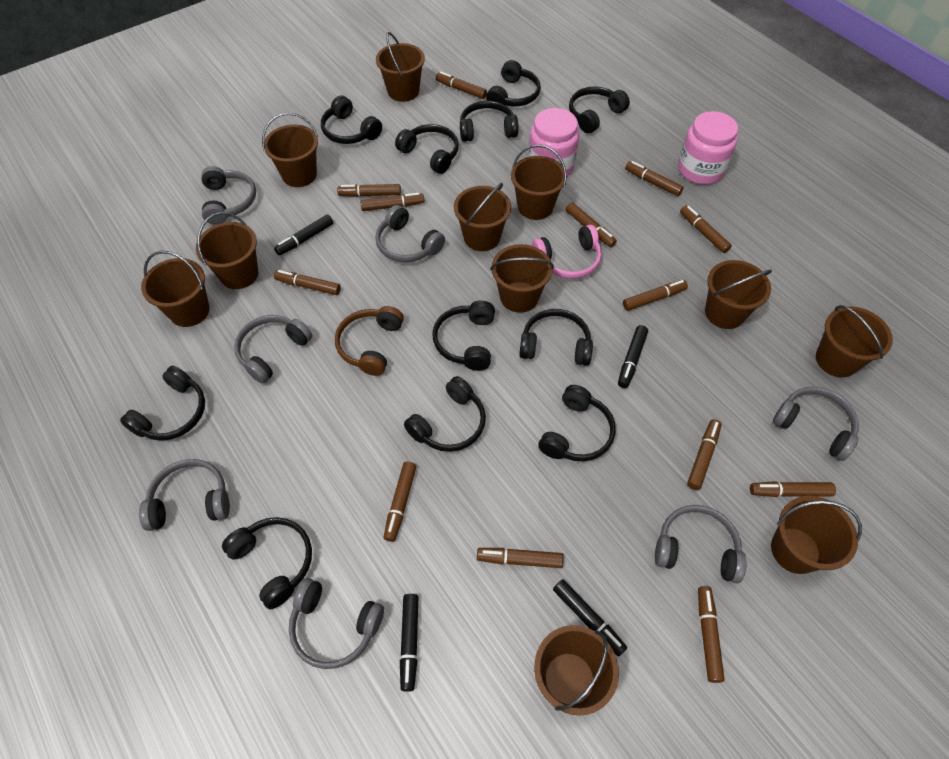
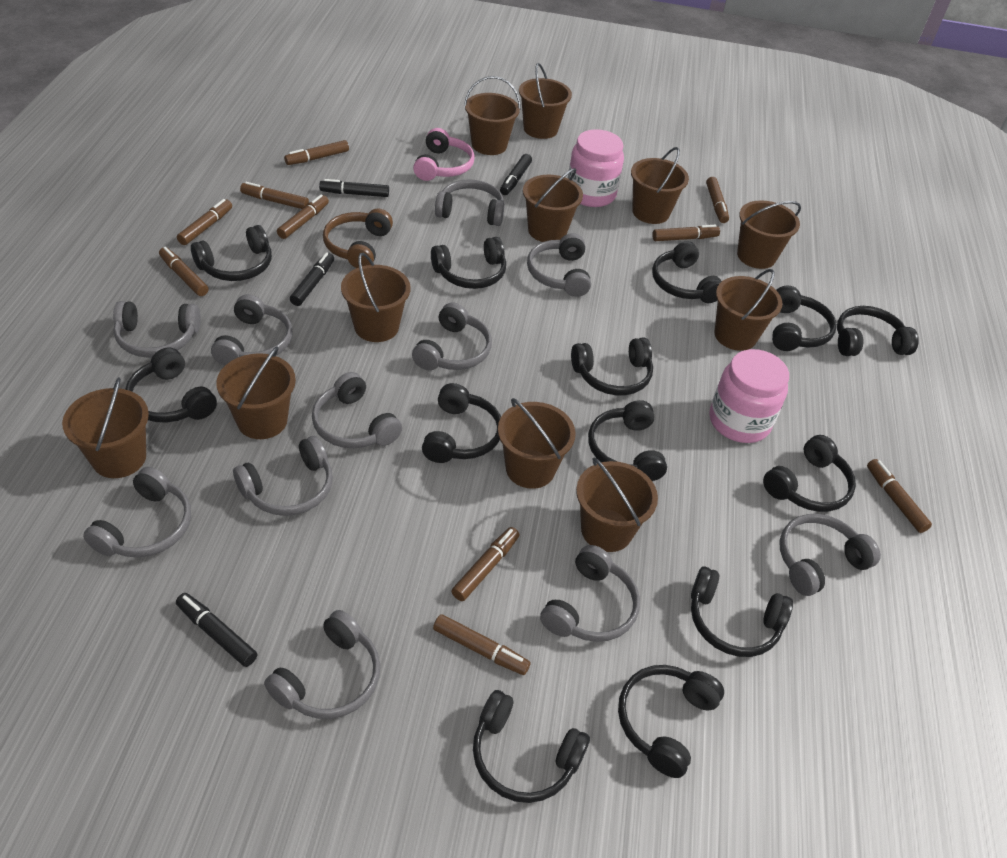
black headphones: 11 -> 13
brown marker: 13 -> 10
grey headphones: 7 -> 11

